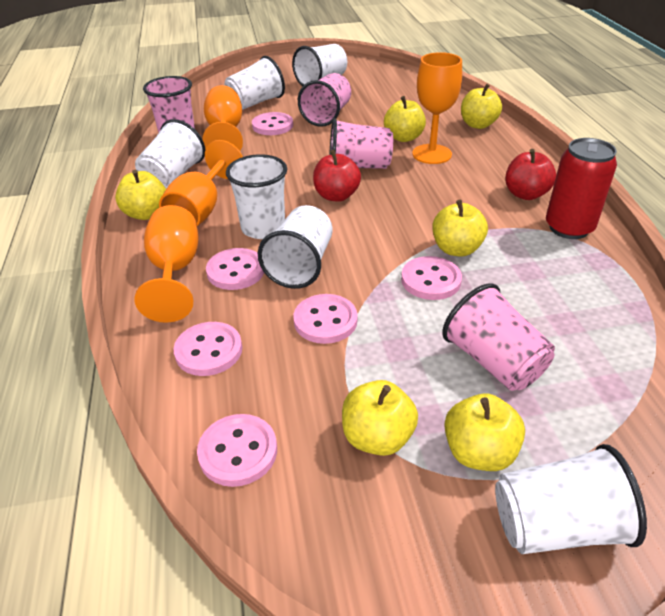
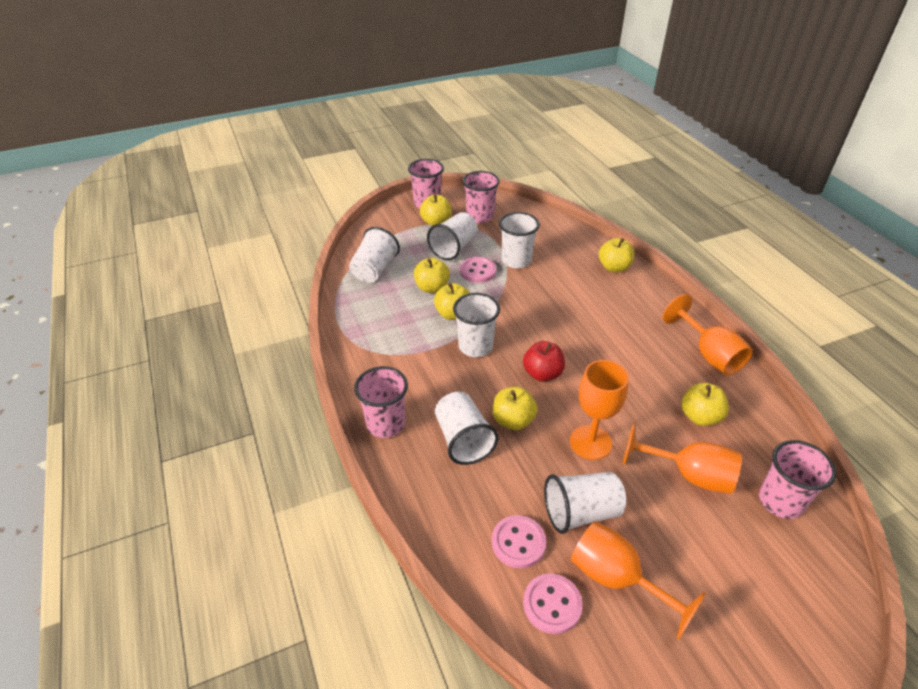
pink button: 6 -> 3
red apple: 2 -> 1
red can: 1 -> 0

